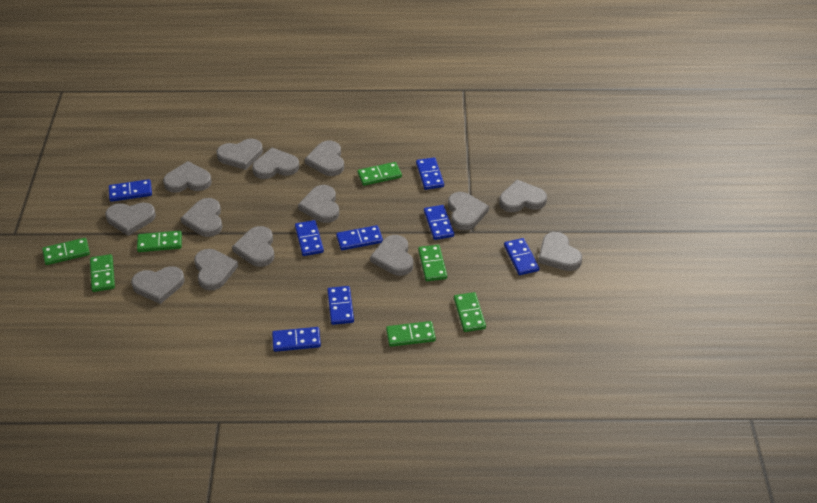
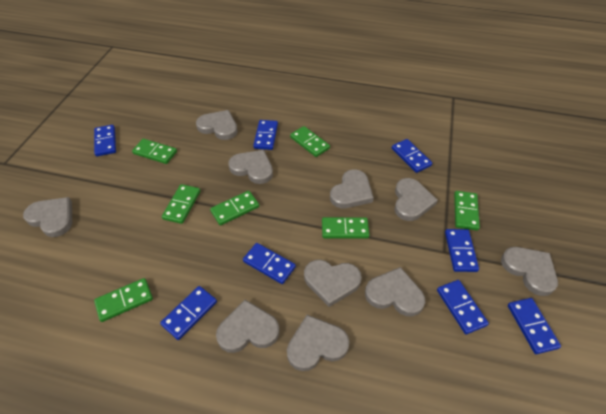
grey heart: 14 -> 10

